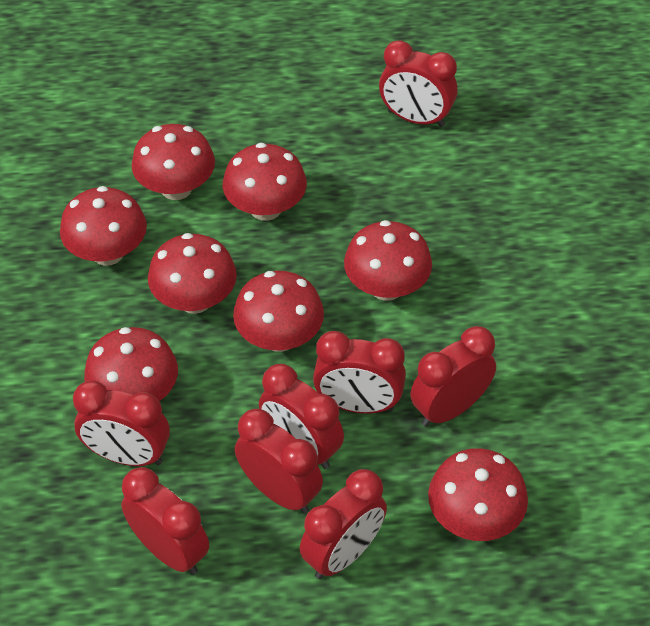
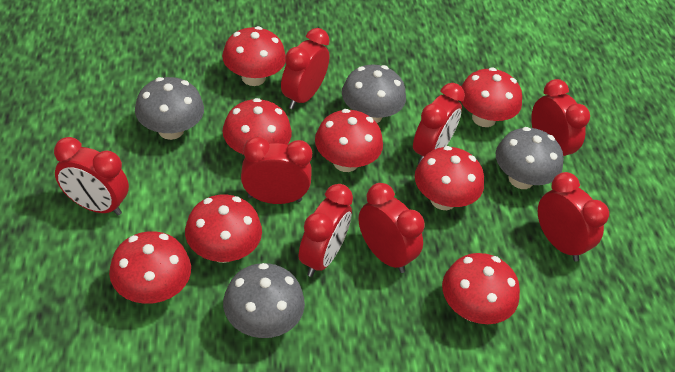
grey mushroom: 0 -> 4

